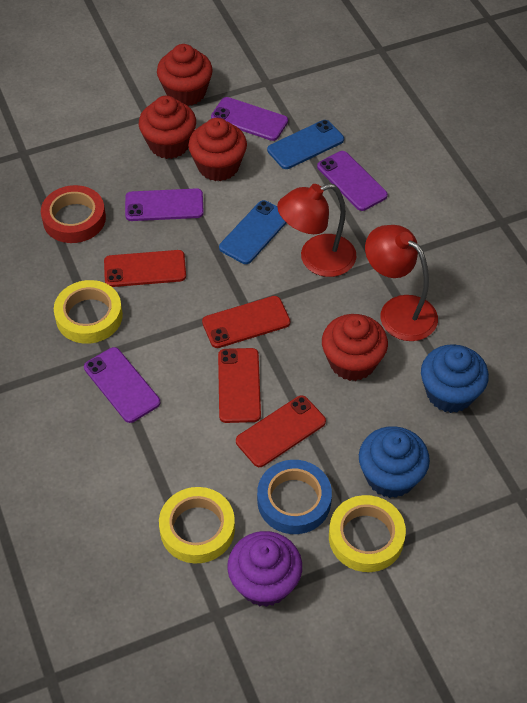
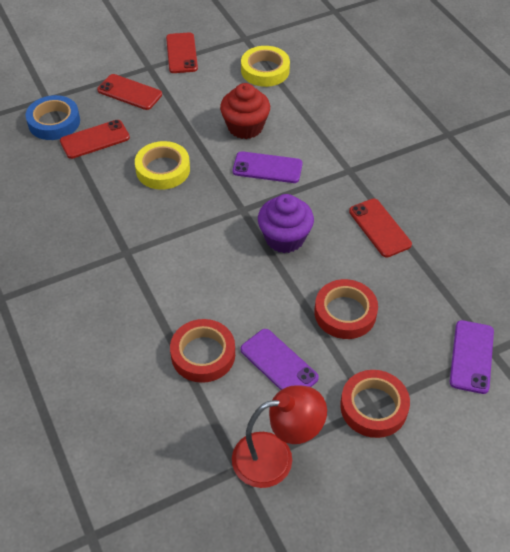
blue cupcake: 2 -> 0
blue phone: 2 -> 0
purple phone: 4 -> 3
red cupcake: 4 -> 1
red lamp: 2 -> 1
red tape: 1 -> 3
yellow tape: 3 -> 2

